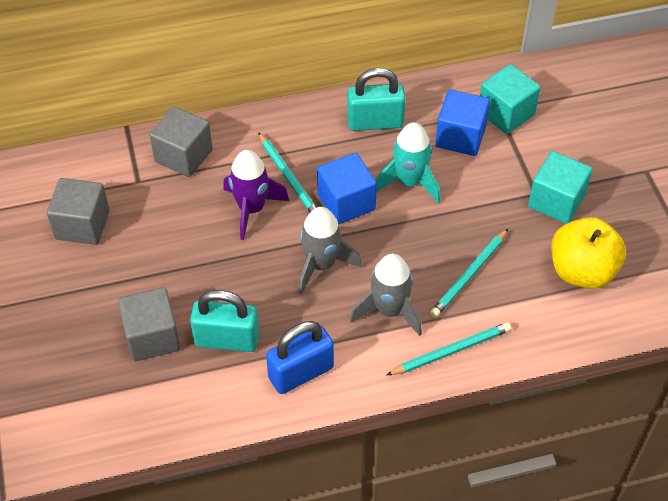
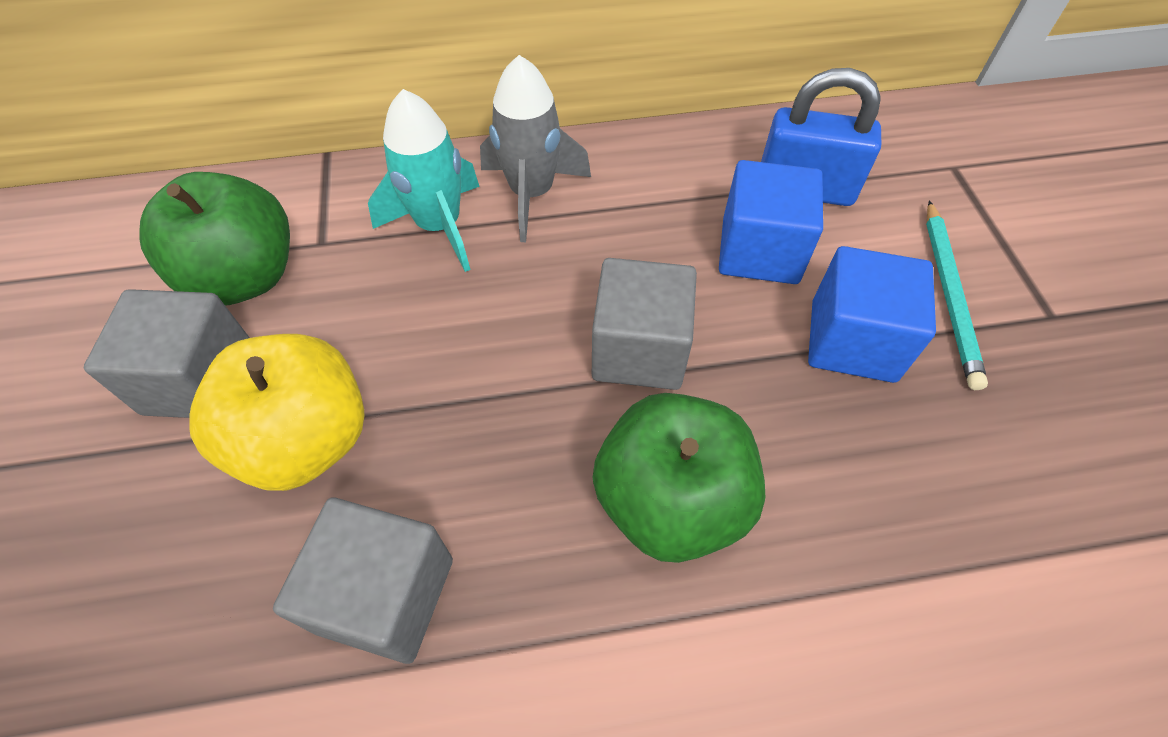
green apple: 0 -> 2
grey rocket: 2 -> 1
purple rocket: 1 -> 0
turquoise cube: 2 -> 0
turquoise padlock: 2 -> 0
turquoise pencil: 3 -> 1

